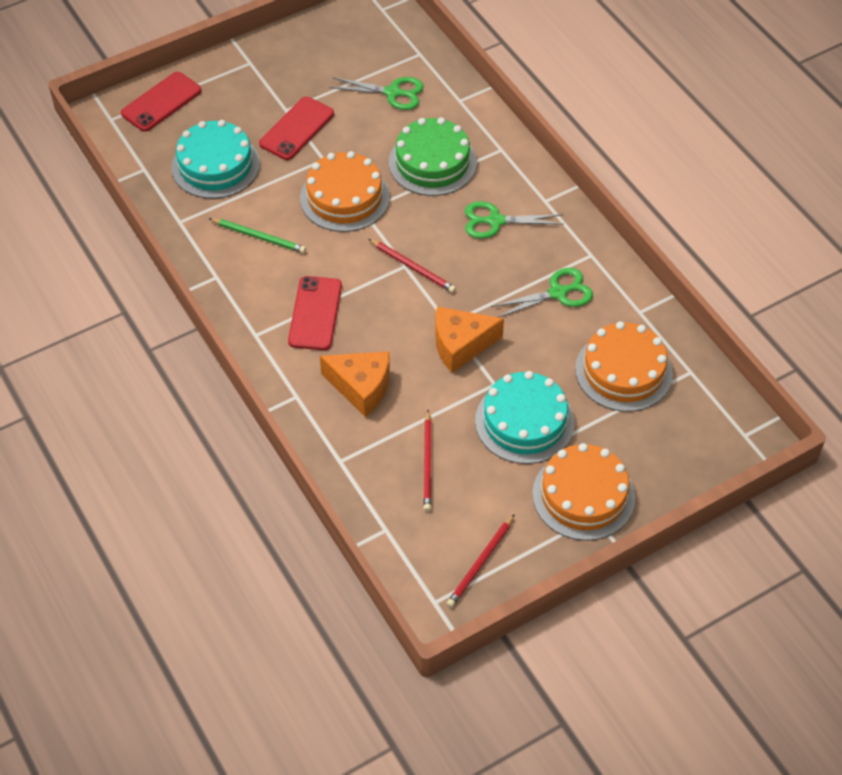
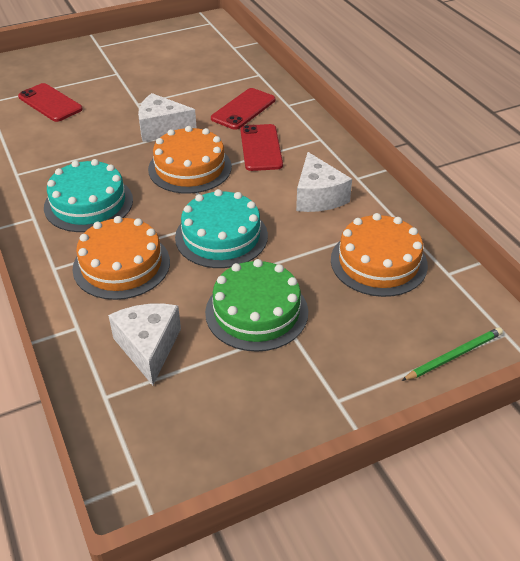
green scissors: 3 -> 0
orange cheese: 2 -> 0
red pencil: 3 -> 0
white cheese: 0 -> 3

